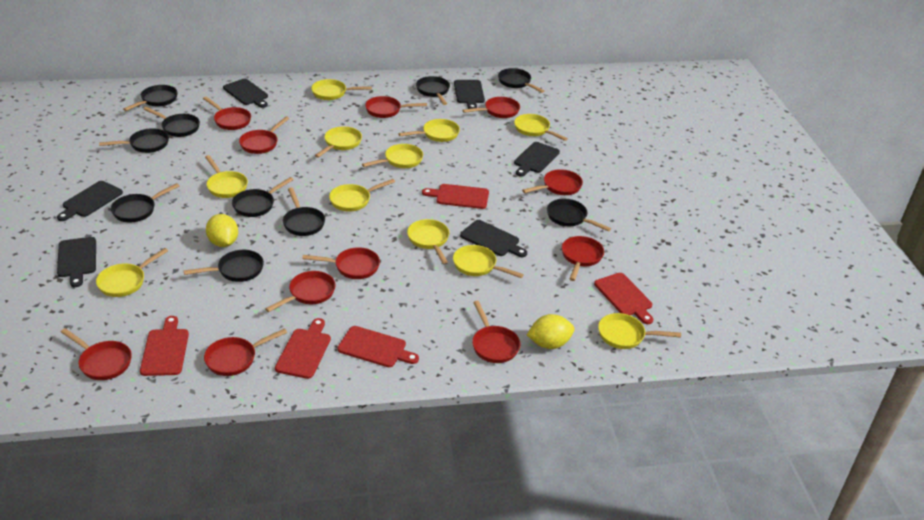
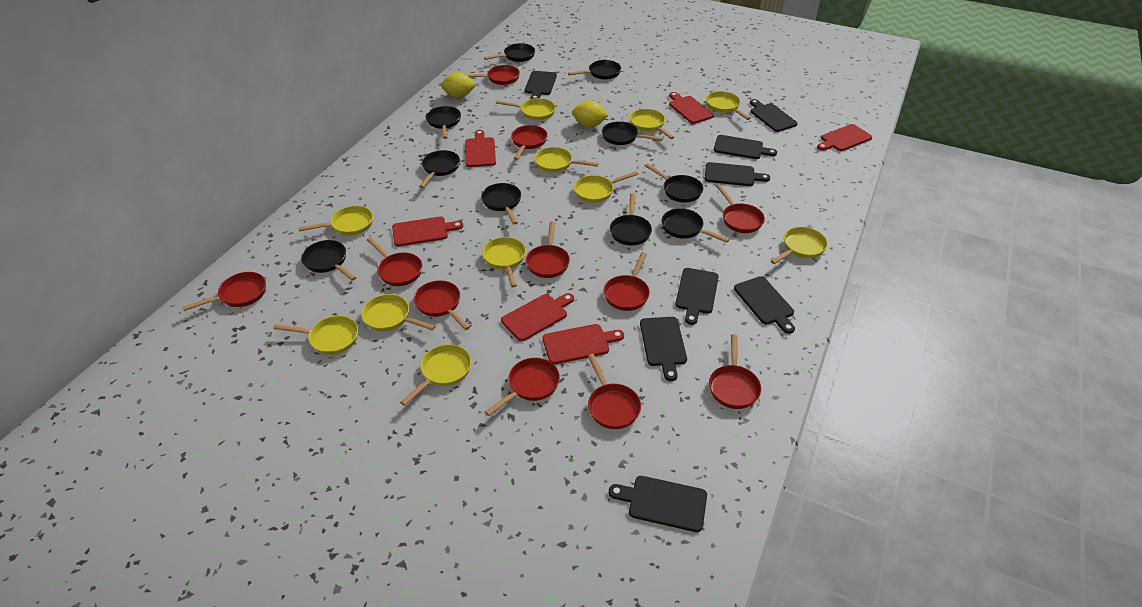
black cutting board: 6 -> 8
red cutting board: 5 -> 6

